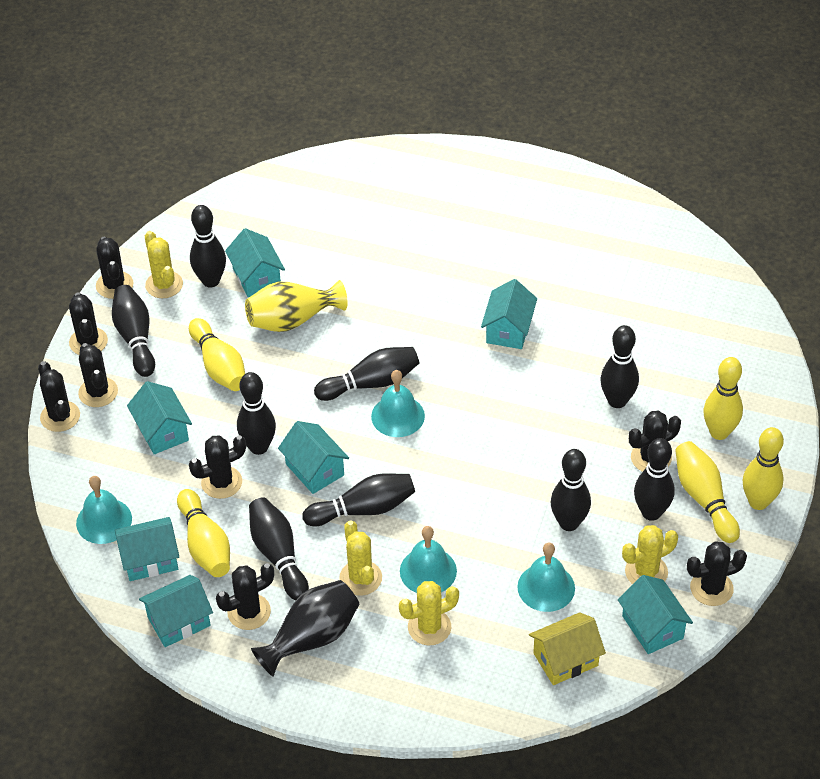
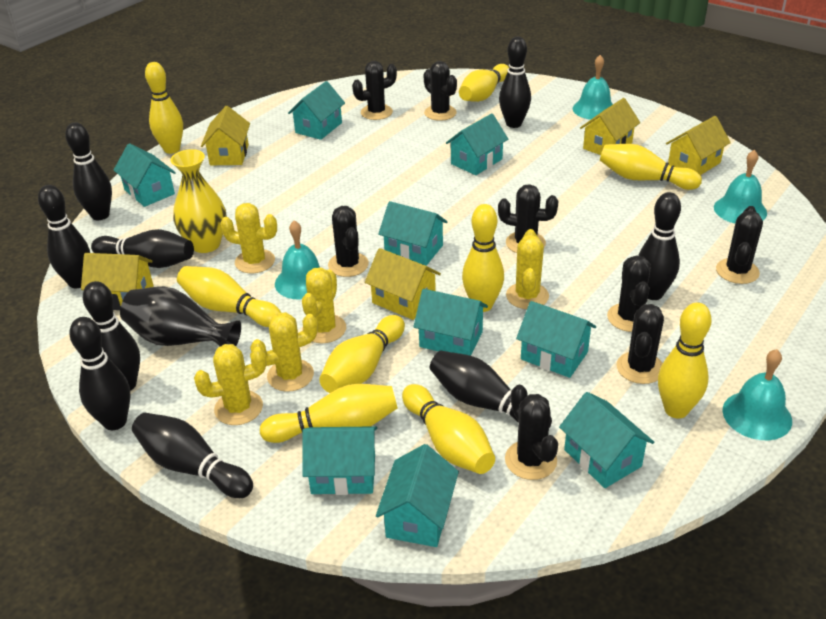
turquoise house: 7 -> 9
yellow bowling pin: 5 -> 9
yellow cactus: 4 -> 5
yellow house: 1 -> 5

